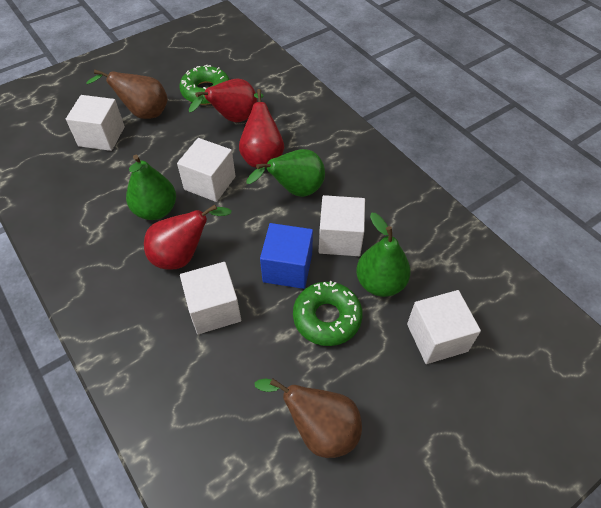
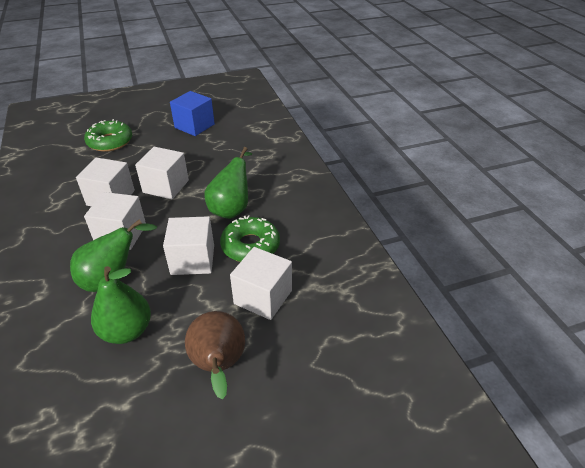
brown pear: 2 -> 1
red pear: 3 -> 0

